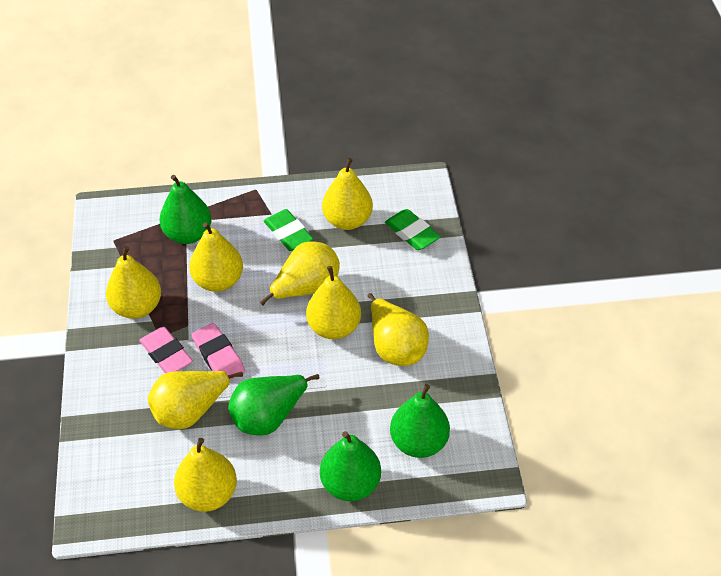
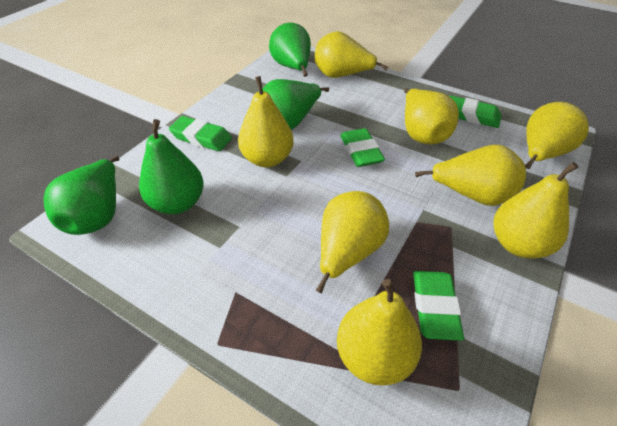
green eraser: 2 -> 4
pink eraser: 2 -> 0

